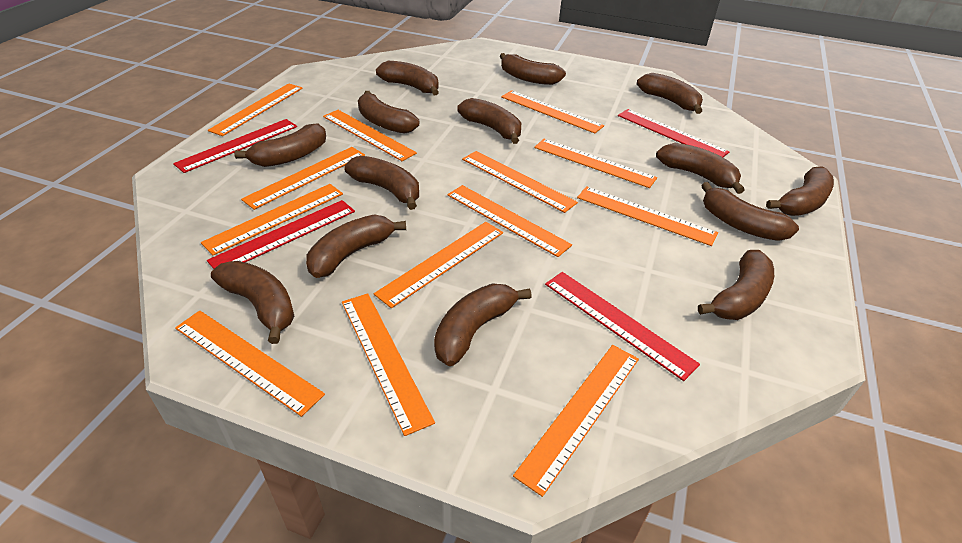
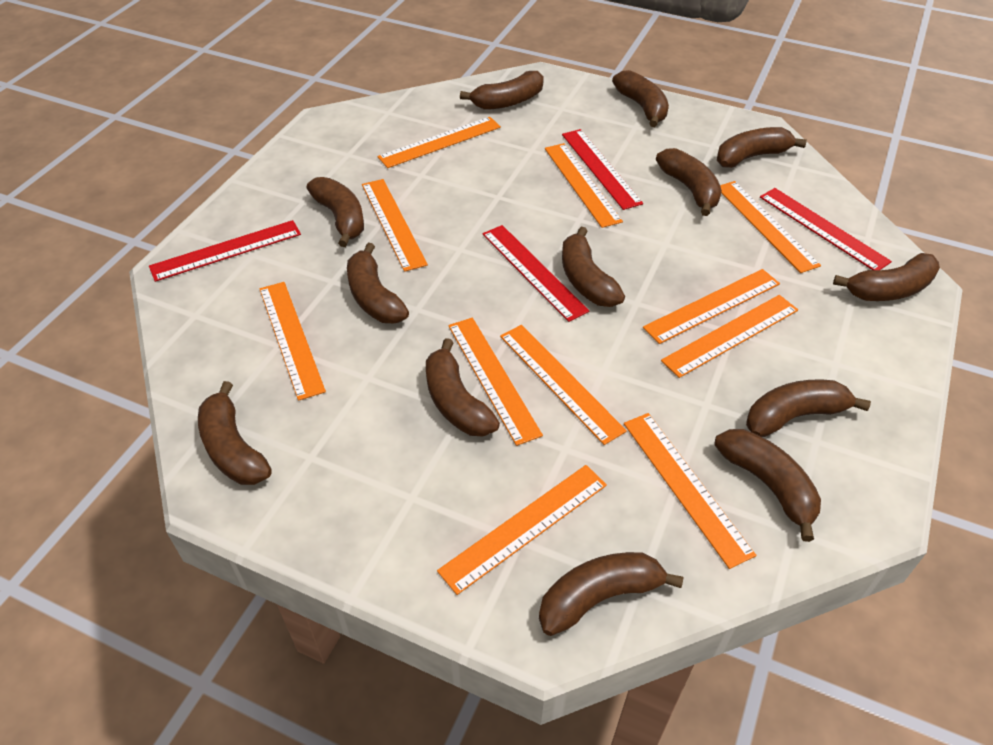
brown banana: 14 -> 13
orange ruler: 13 -> 11

